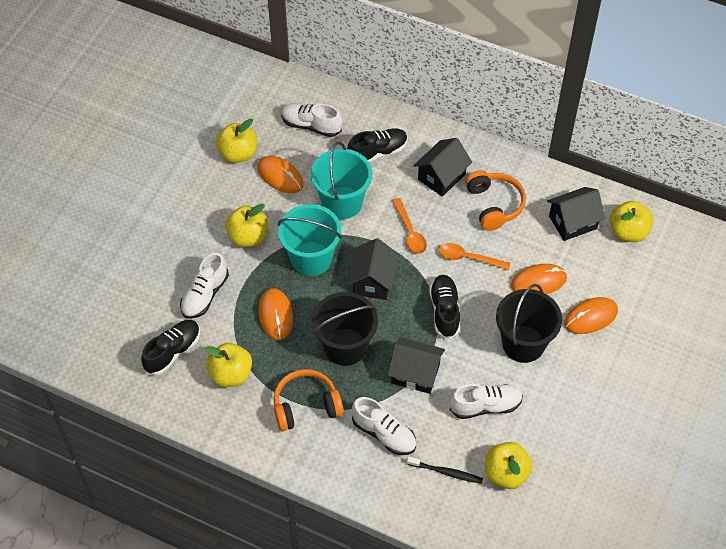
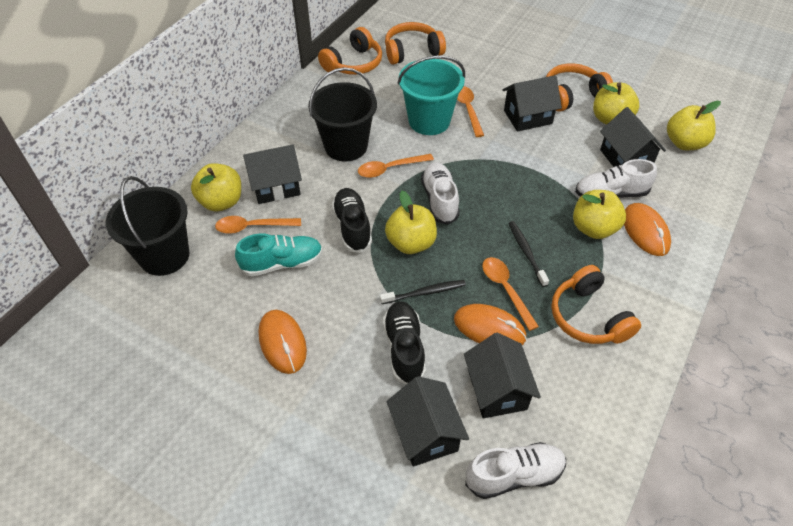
black house: 4 -> 5
black shoe: 3 -> 2
black toothbrush: 1 -> 2
orange headphones: 2 -> 4
orange mouse: 4 -> 3
orange spoon: 2 -> 4
turquoise bucket: 2 -> 1
turquoise shoe: 0 -> 1
white shoe: 4 -> 3

